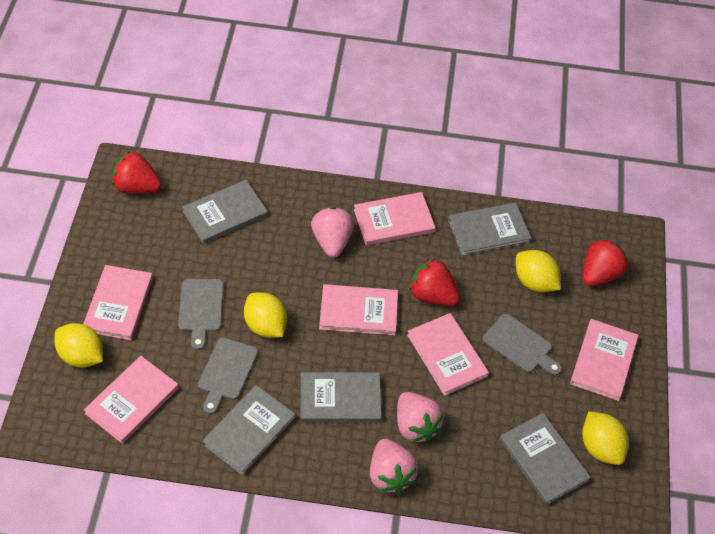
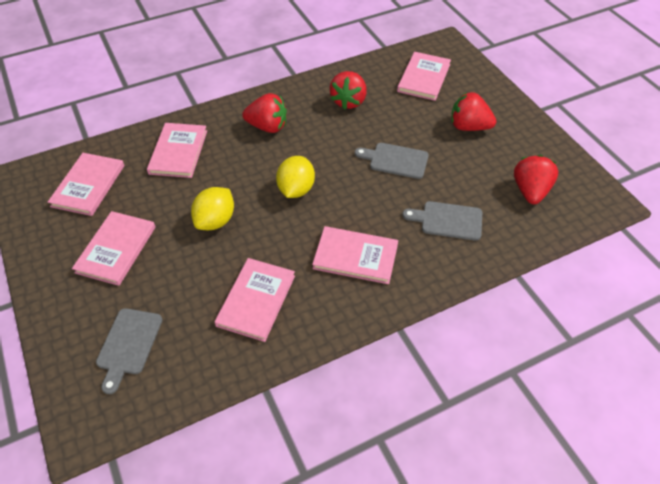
grey book: 5 -> 0
pink strawberry: 3 -> 0
red strawberry: 3 -> 4
yellow lemon: 4 -> 2

